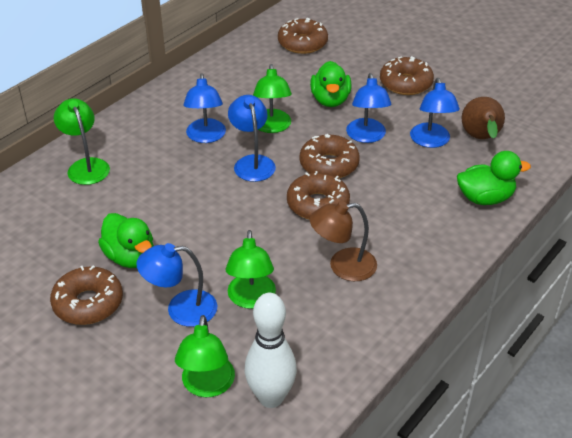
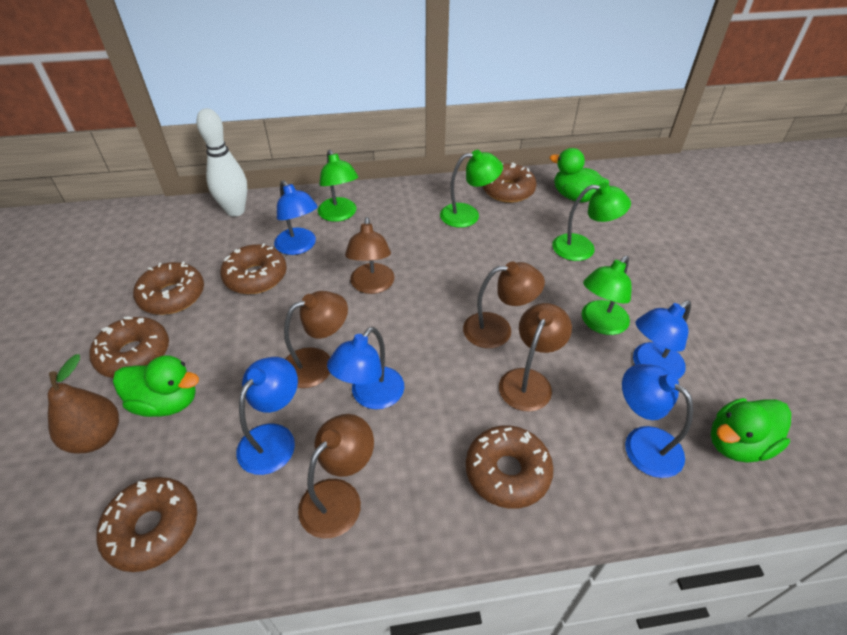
brown donut: 5 -> 6
brown lamp: 1 -> 5

